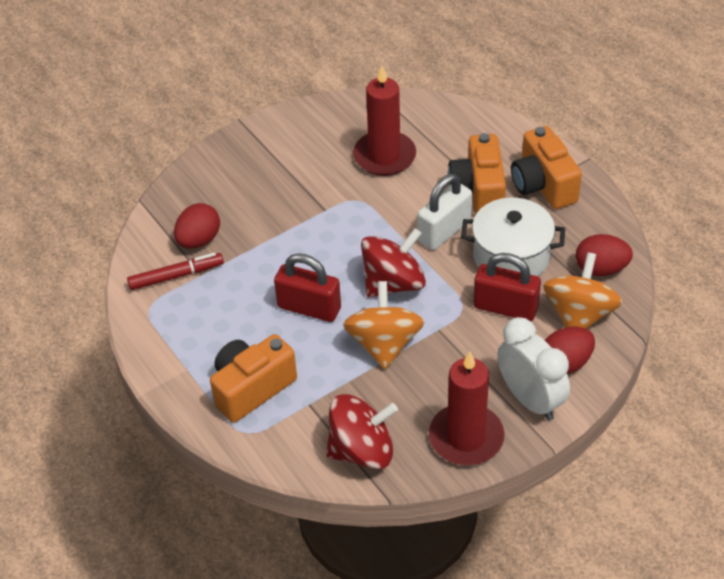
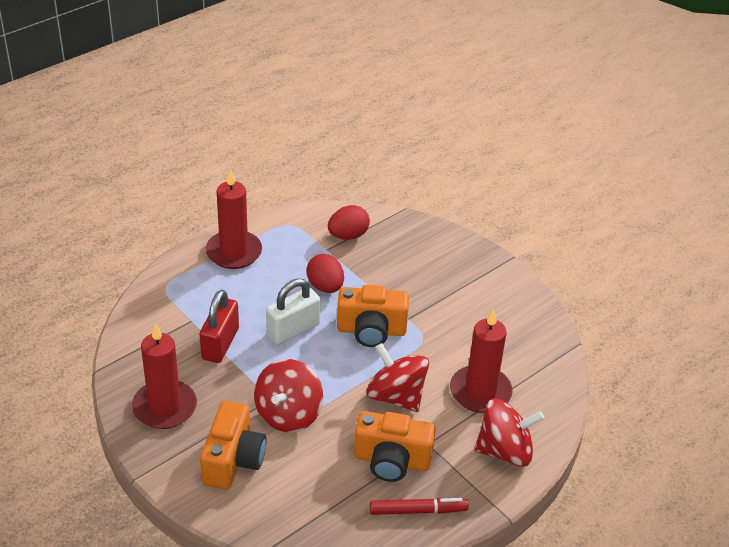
orange spinning top: 2 -> 0
red candle: 2 -> 3
red egg: 3 -> 2
red padlock: 2 -> 1
red spinning top: 2 -> 3
white clock: 1 -> 0
white pot: 1 -> 0

